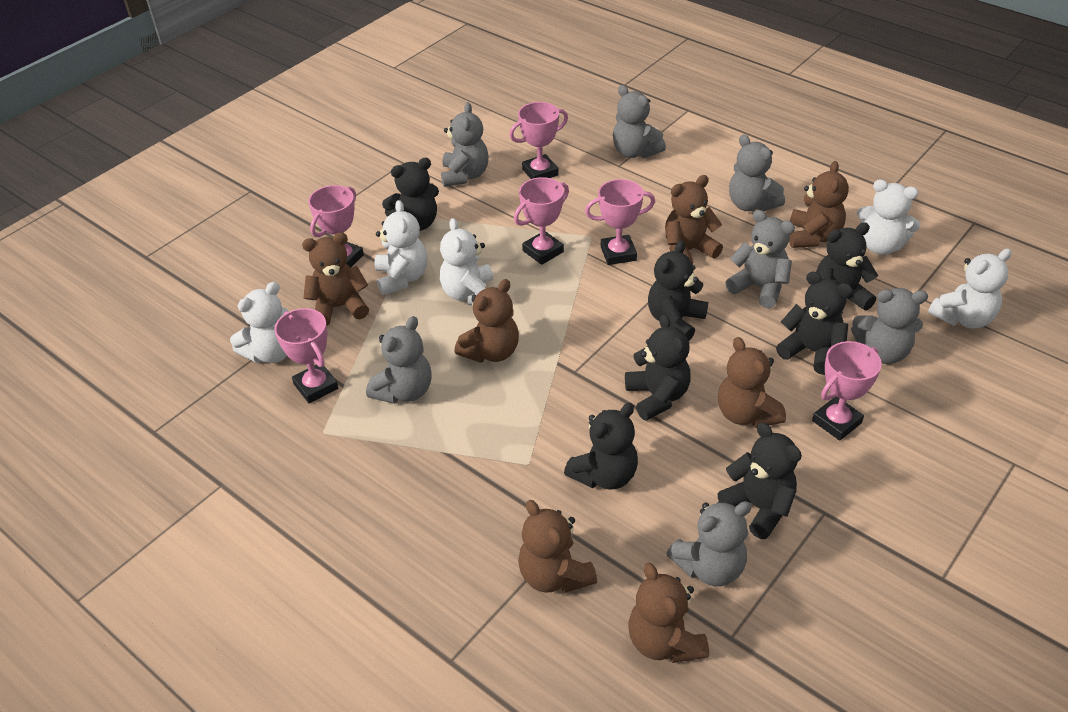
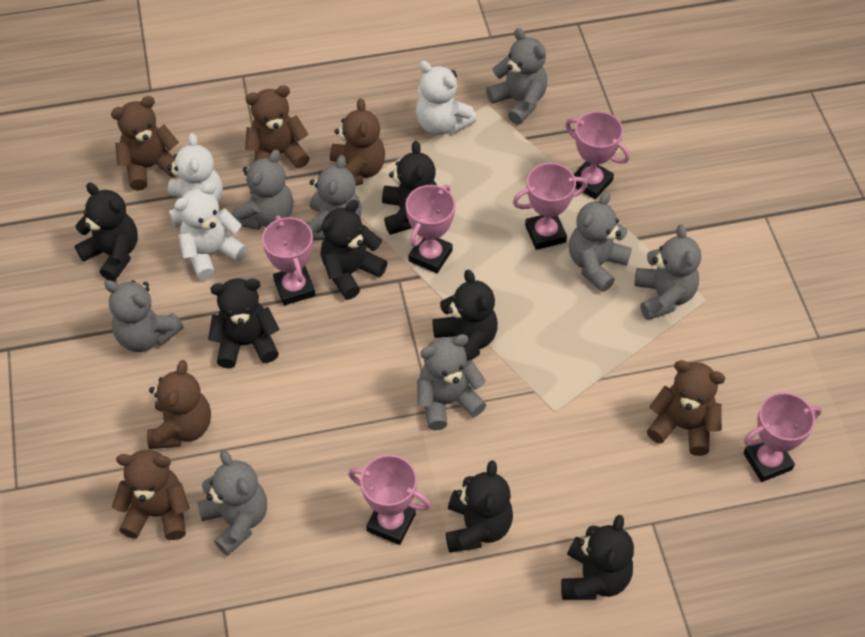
brown teddy bear: 7 -> 6
grey teddy bear: 7 -> 8
white teddy bear: 5 -> 3

